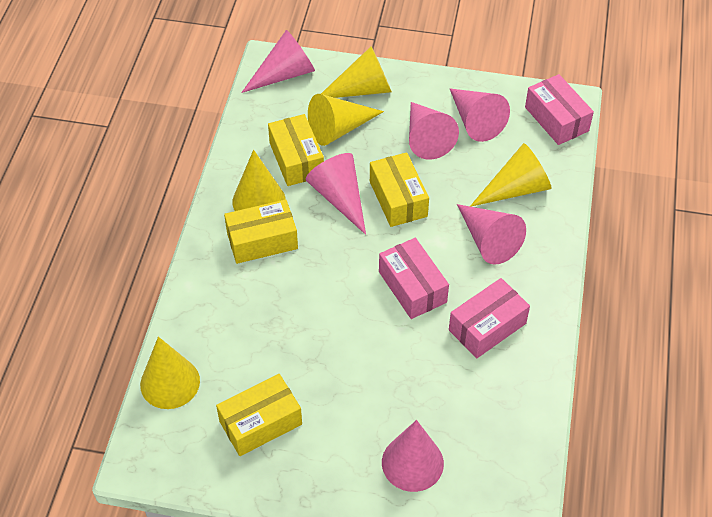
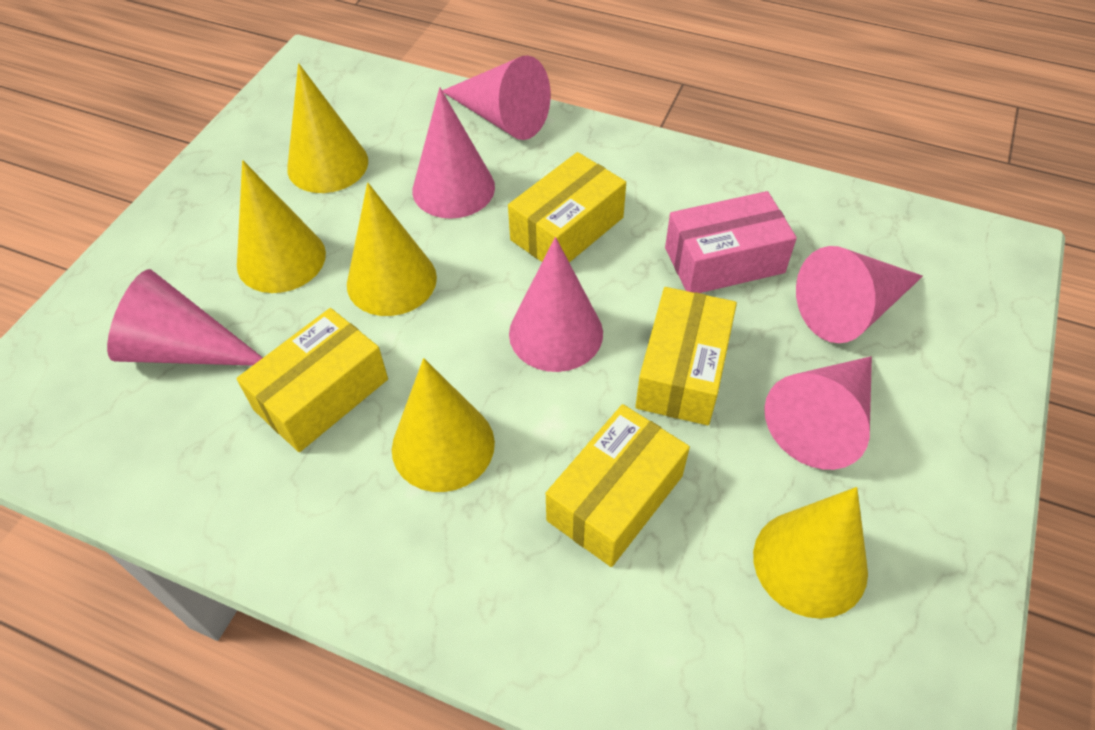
pink box: 3 -> 1

